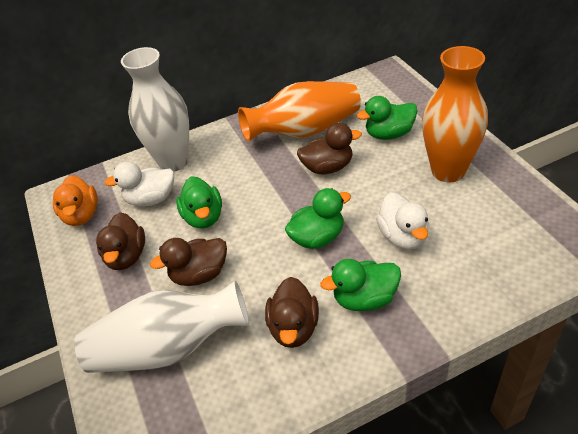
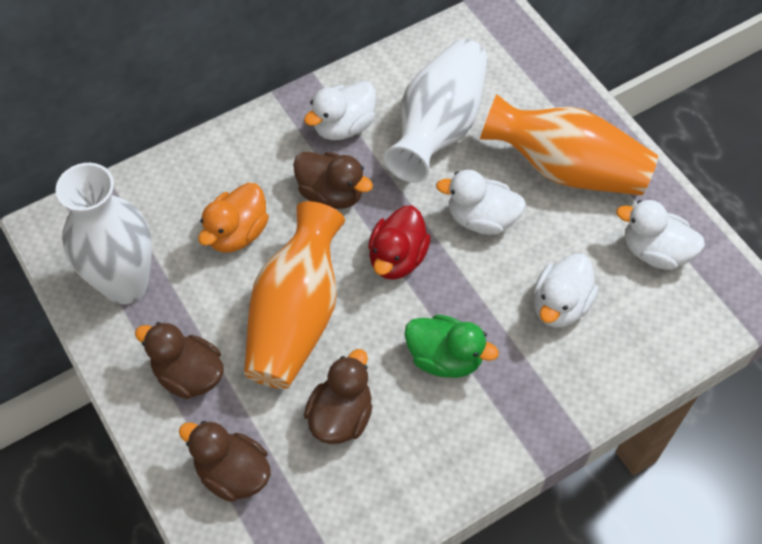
green duck: 4 -> 1
red duck: 0 -> 1
white duck: 2 -> 4

